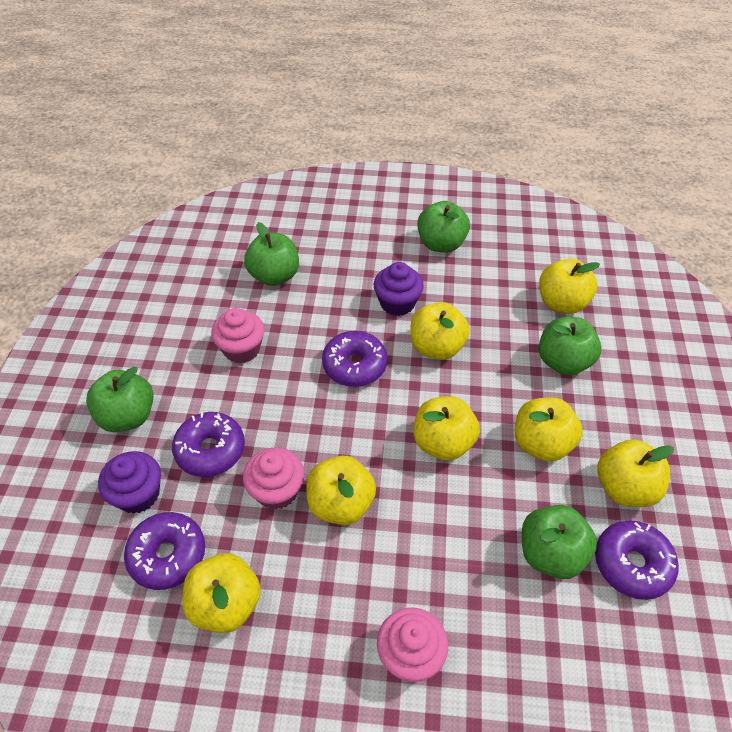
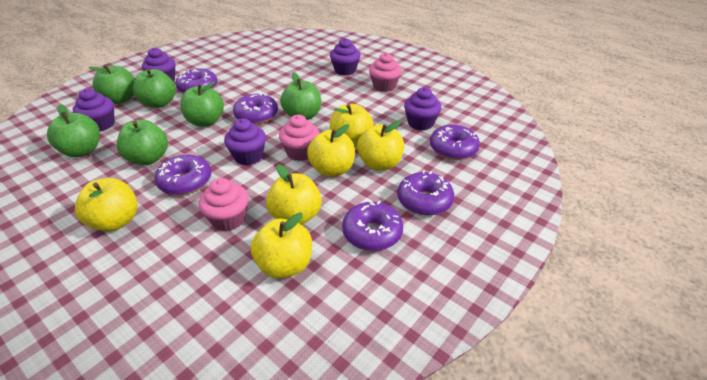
green apple: 5 -> 6
purple cupcake: 2 -> 5
purple donut: 4 -> 6
yellow apple: 7 -> 6

